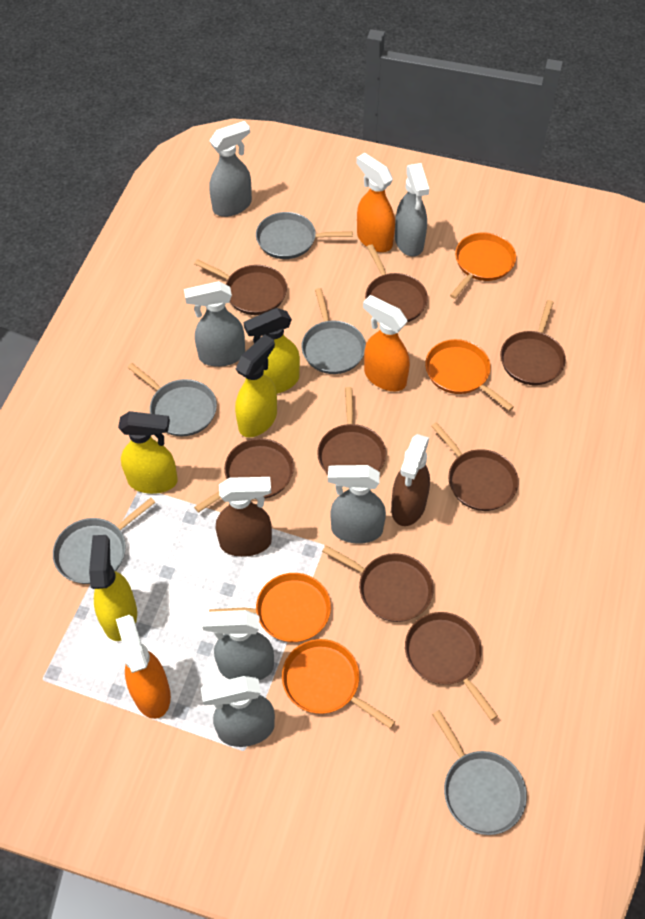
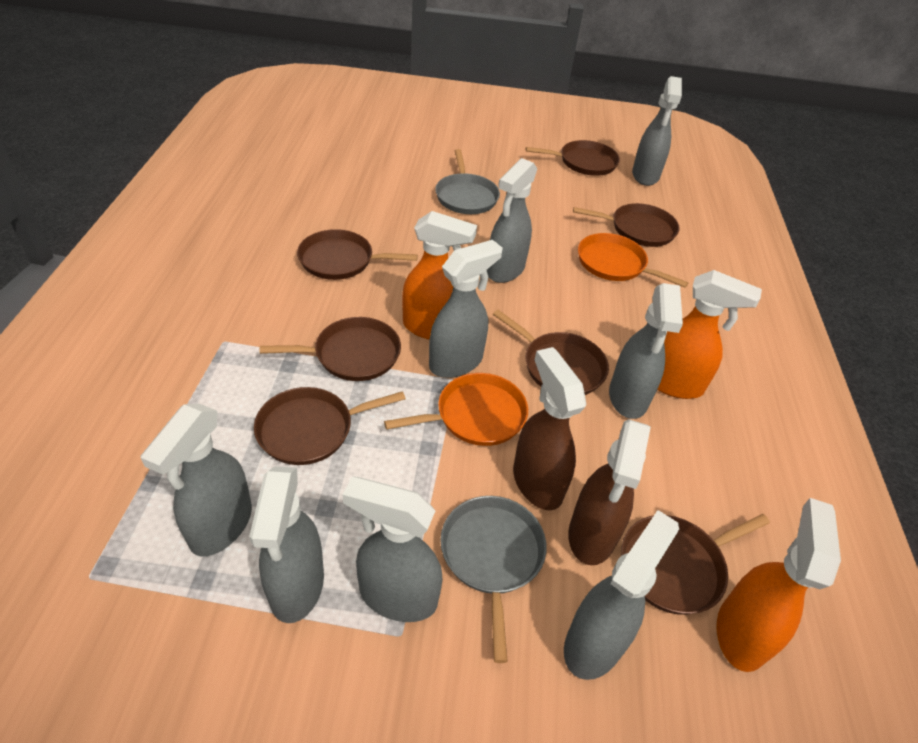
brown pan: 8 -> 7
grey pan: 5 -> 2
grey spray bottle: 6 -> 8
orange pan: 4 -> 2
yellow spray bottle: 4 -> 0

